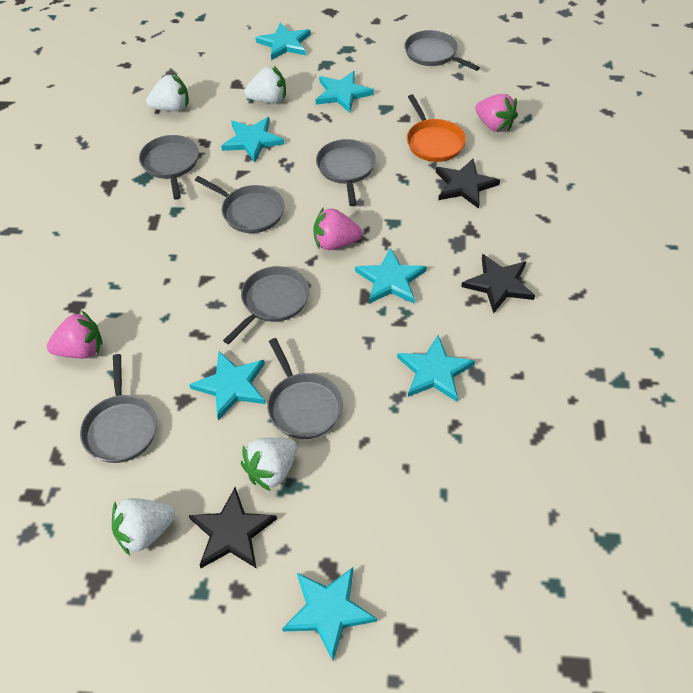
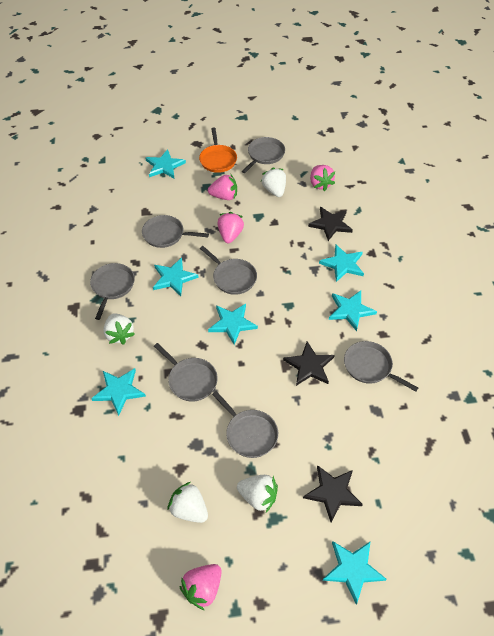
pink strawberry: 3 -> 4

